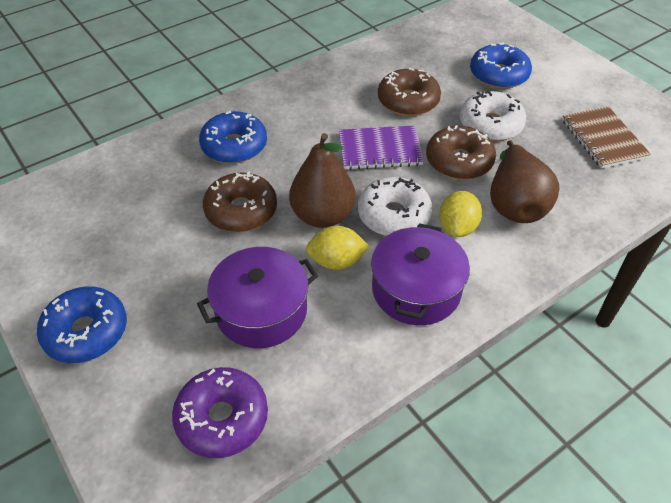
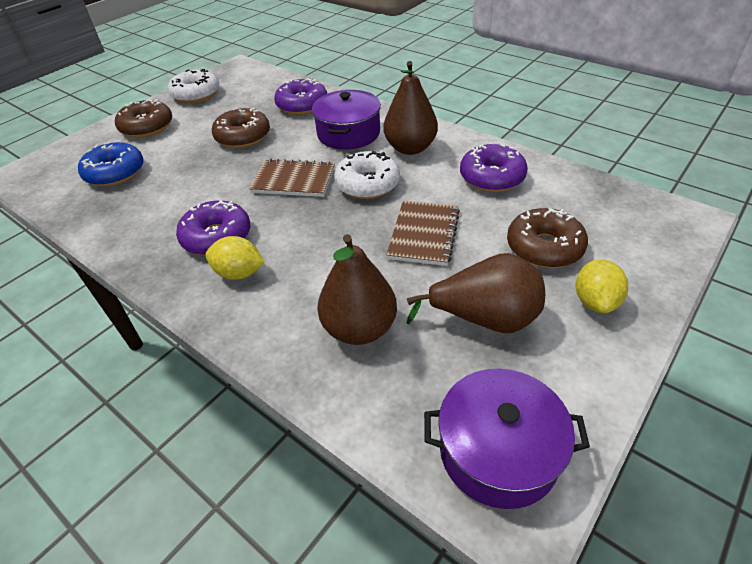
blue donut: 3 -> 1
brown notebook: 1 -> 2
brown pear: 2 -> 3
purple donut: 1 -> 3
purple notebook: 1 -> 0

